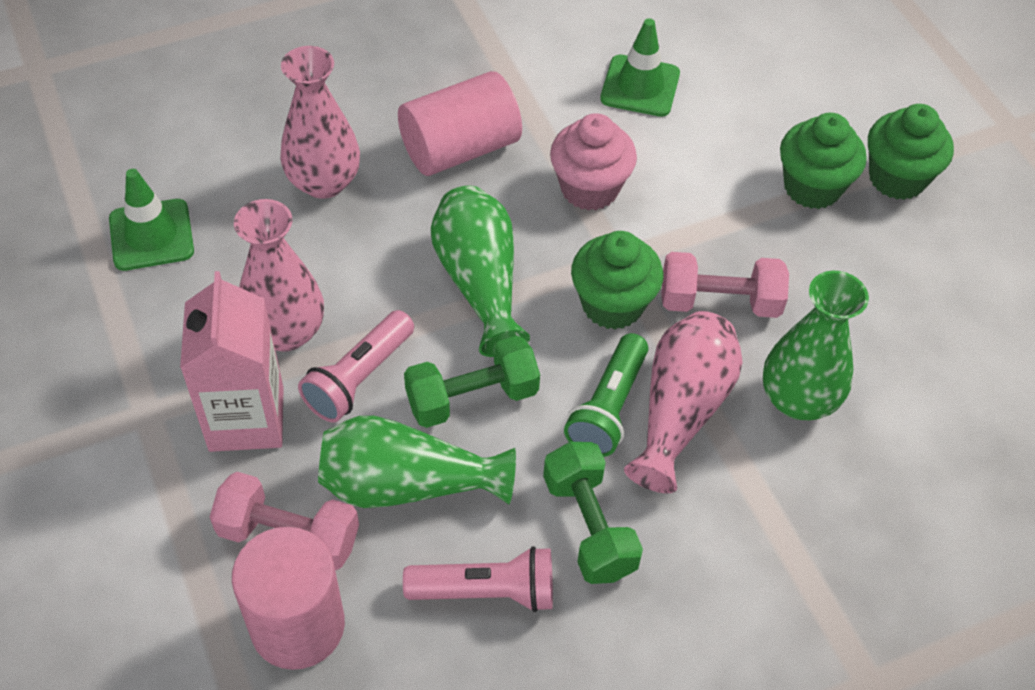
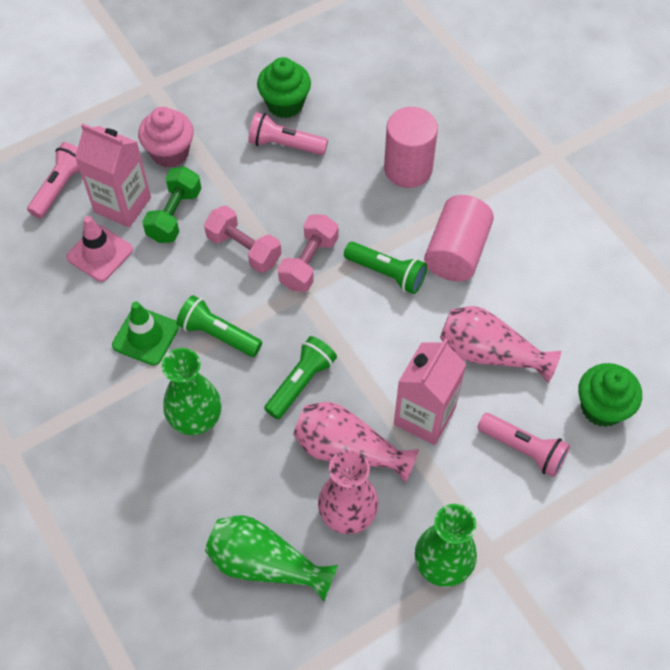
green cupcake: 3 -> 2
green dumbbell: 2 -> 1
green flashlight: 1 -> 3
green traffic cone: 2 -> 1
pink carton: 1 -> 2
pink flashlight: 2 -> 3
pink traffic cone: 0 -> 1

